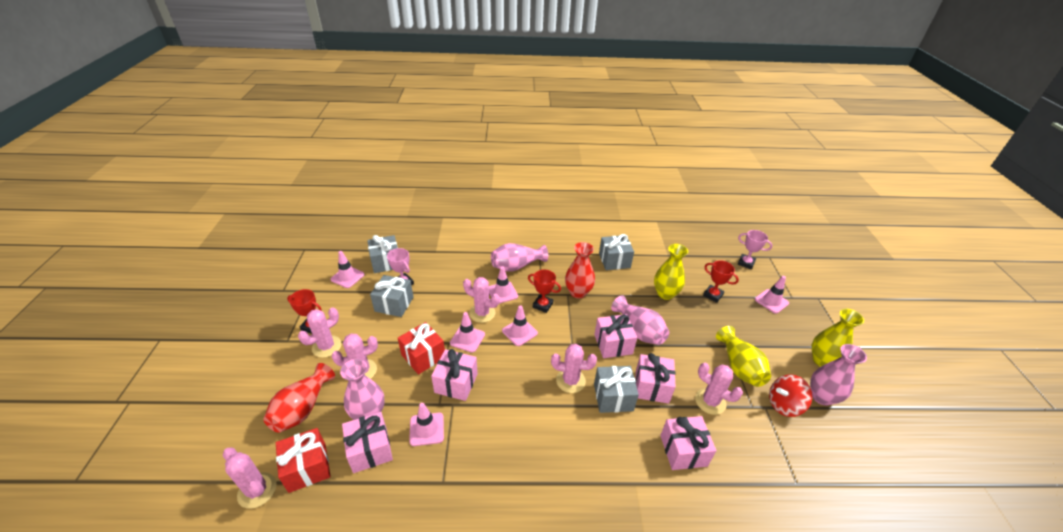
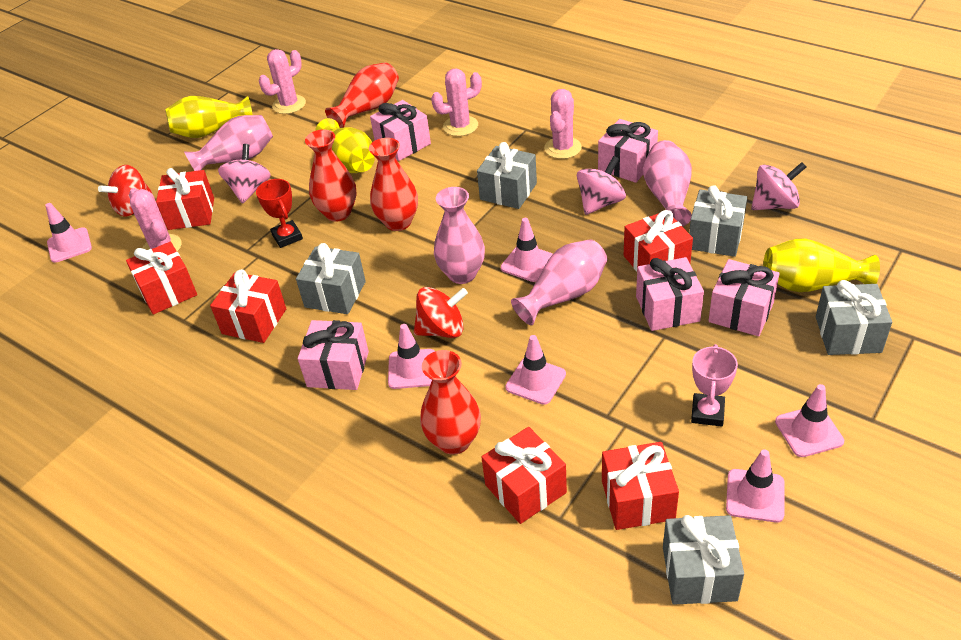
grey gift: 4 -> 5
pink cactus: 6 -> 4
pink spinning top: 0 -> 3
pink trophy: 2 -> 1
red gift: 2 -> 6
red spinning top: 1 -> 2
red trophy: 3 -> 1
red vase: 2 -> 4

